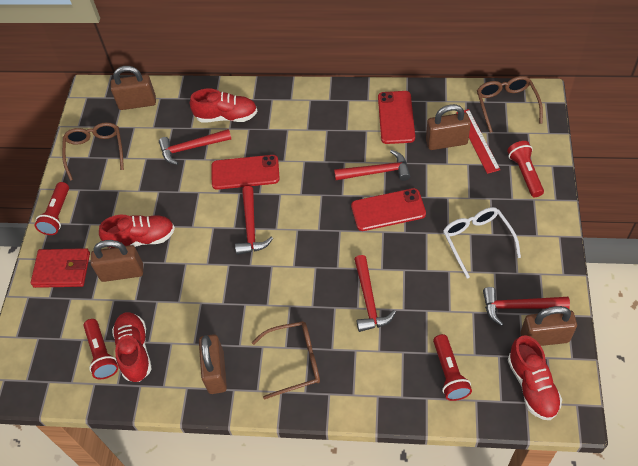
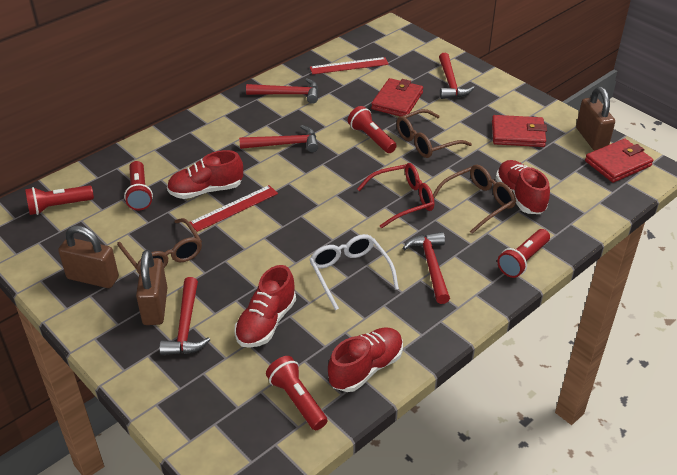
brown padlock: 5 -> 3
red flashlight: 4 -> 5
red glasses: 0 -> 1
red phone: 3 -> 0
red ruler: 1 -> 2
red wallet: 1 -> 3

